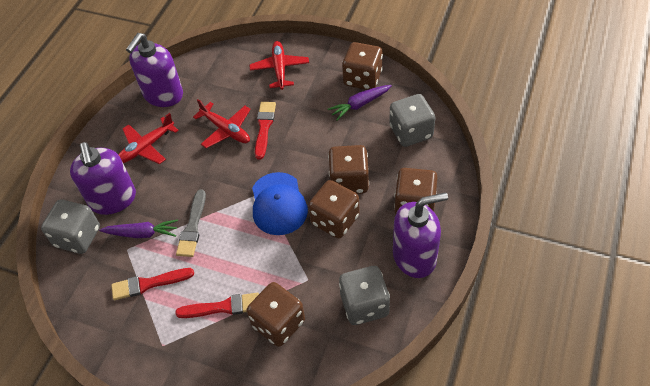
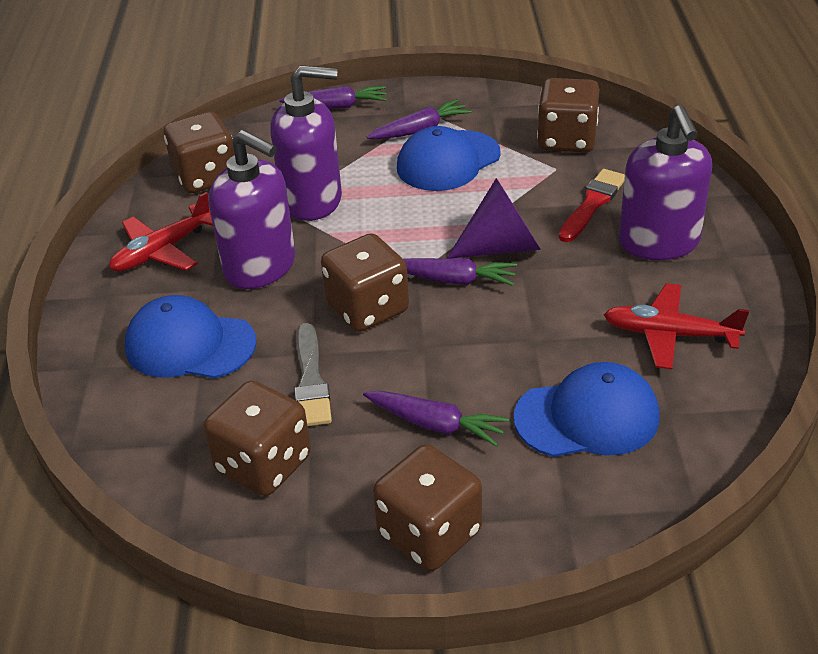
blue cap: 1 -> 3
grey dice: 3 -> 0
purple carrot: 2 -> 4
purple cone: 0 -> 1
red brush: 3 -> 1
red plane: 3 -> 2

